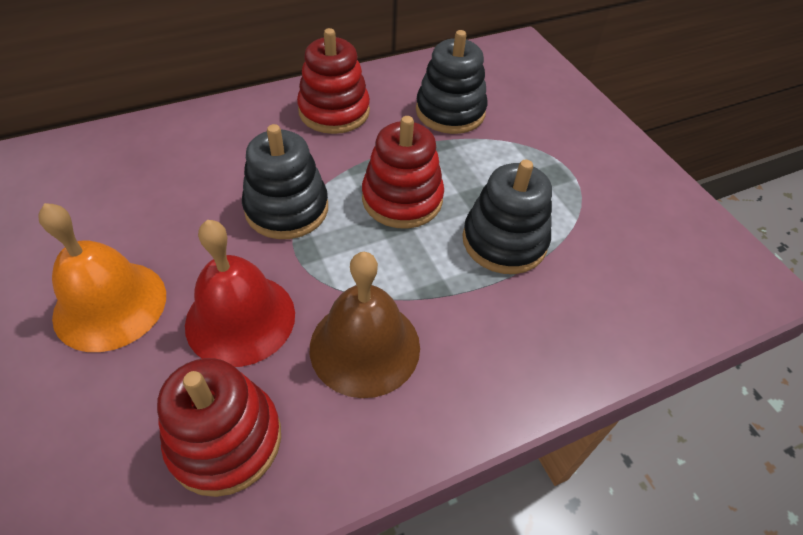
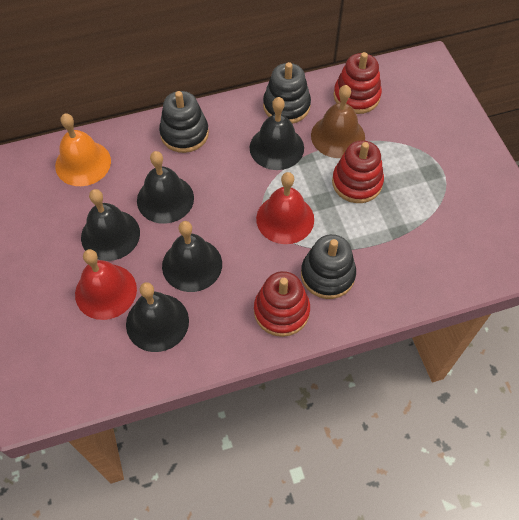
black bell: 0 -> 5
red bell: 1 -> 2

